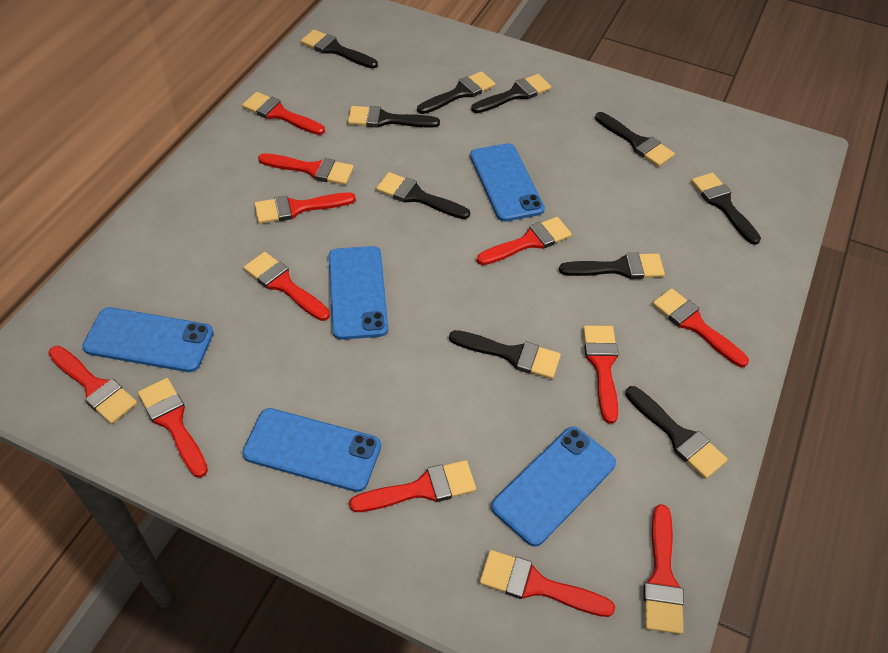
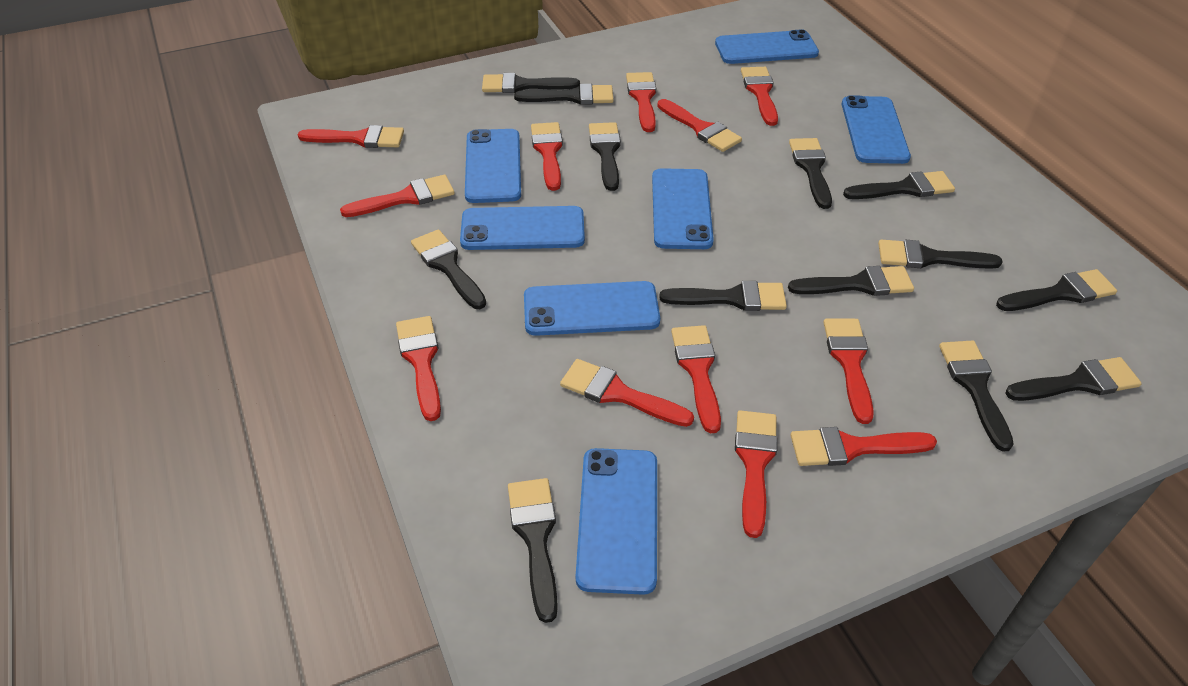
black brush: 10 -> 13
blue phone: 5 -> 7

